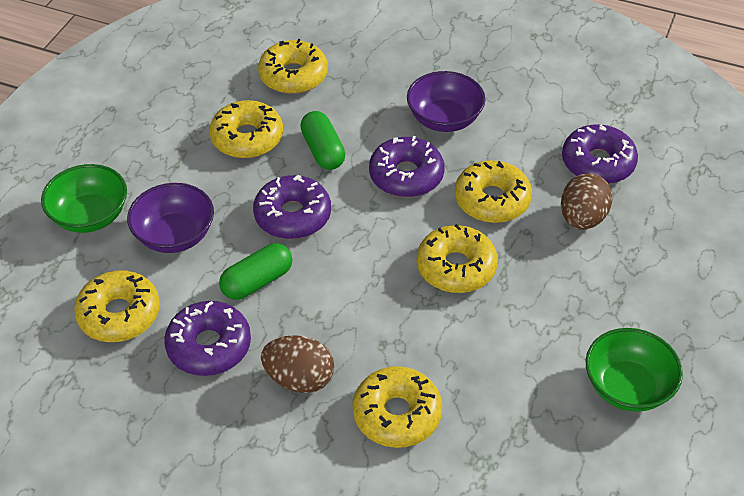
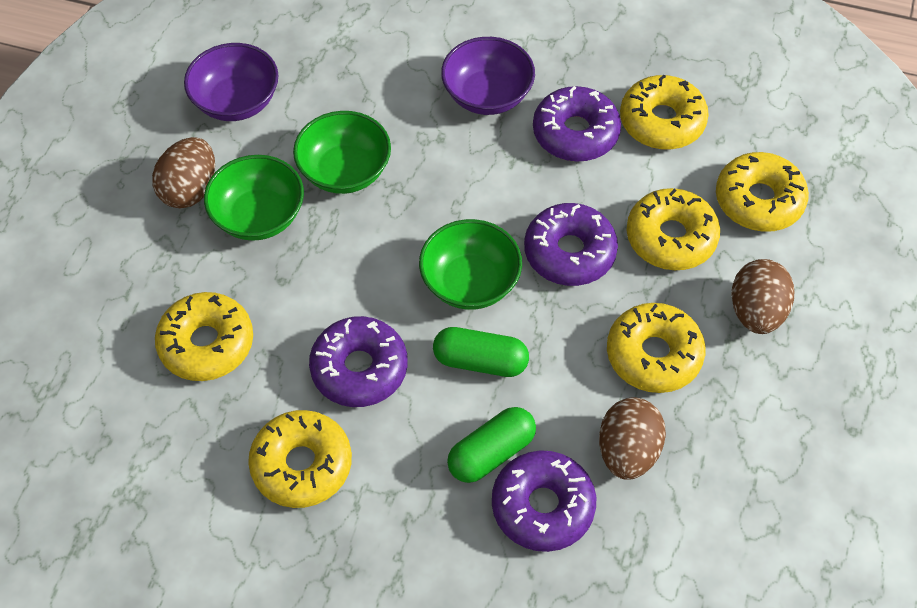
brown egg: 2 -> 3
green bowl: 2 -> 3

